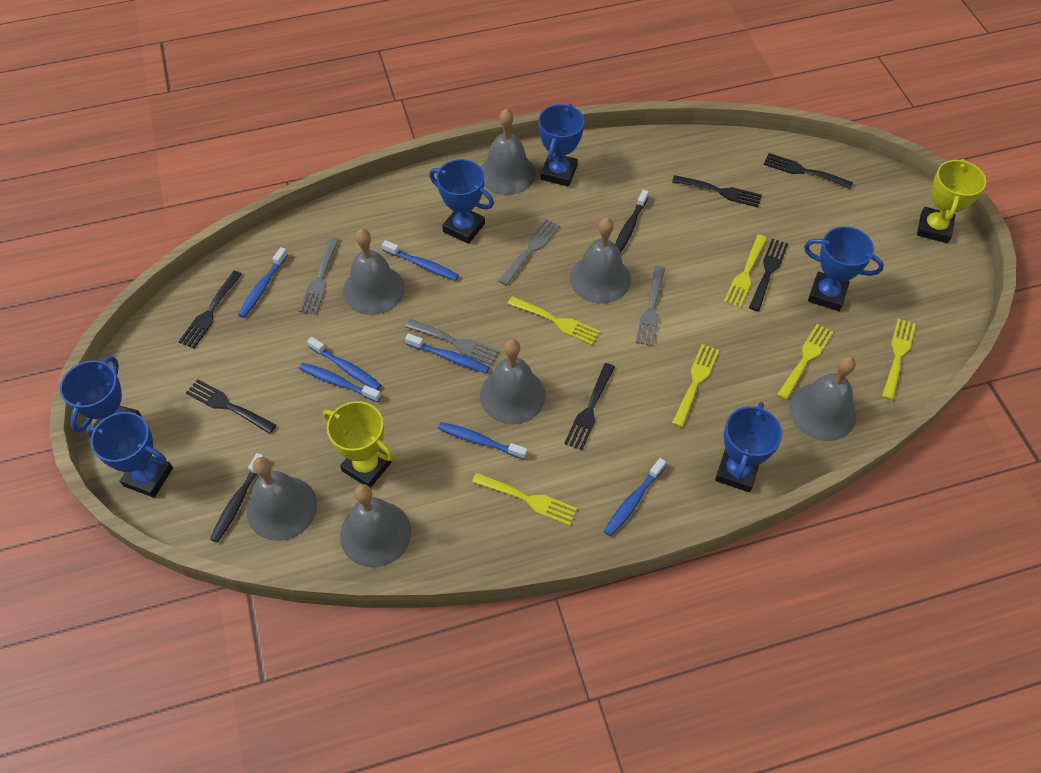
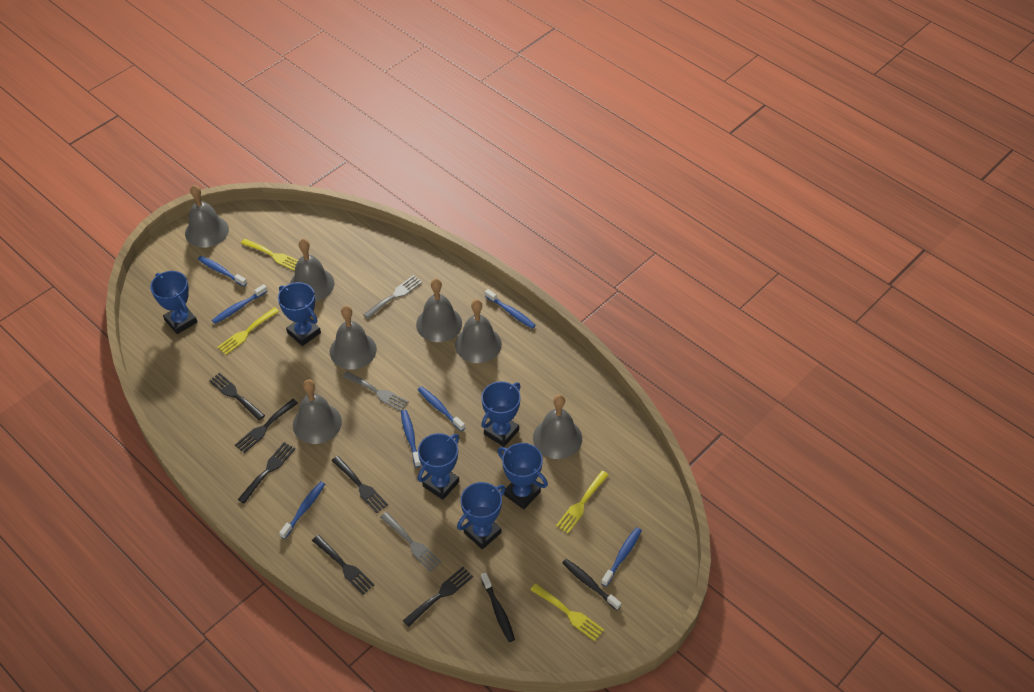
grey fork: 4 -> 3
yellow fork: 6 -> 4
yellow trophy: 2 -> 0

